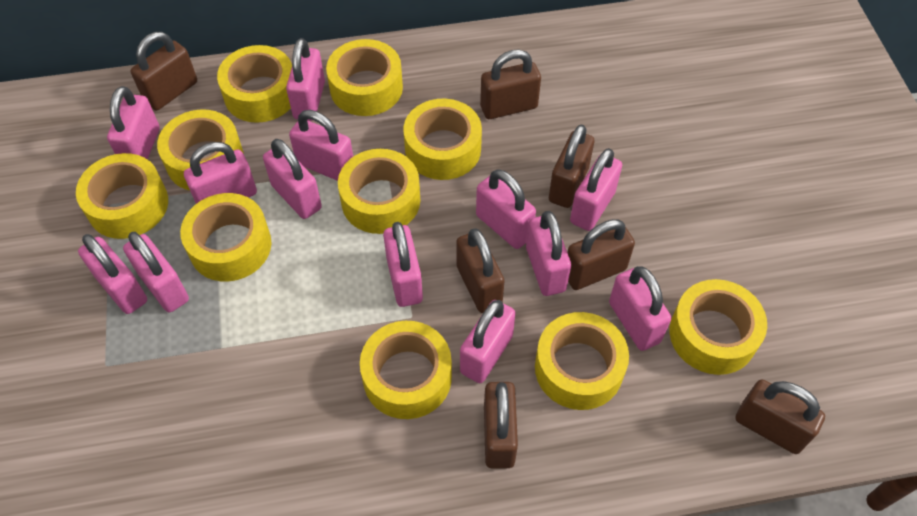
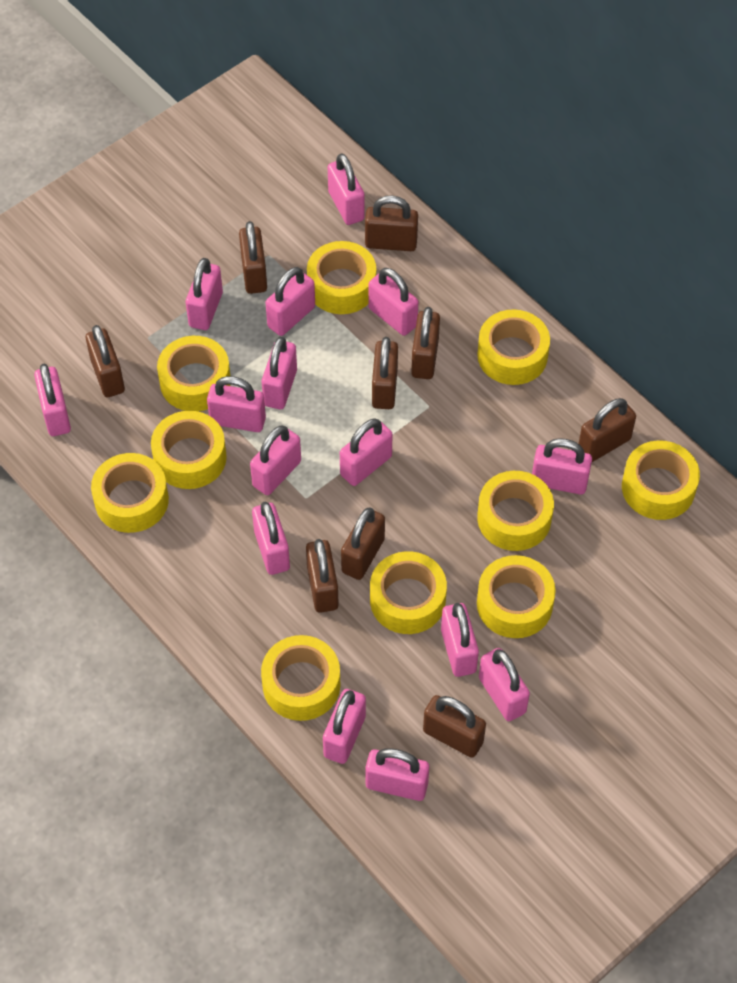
brown padlock: 7 -> 9
pink padlock: 13 -> 15

